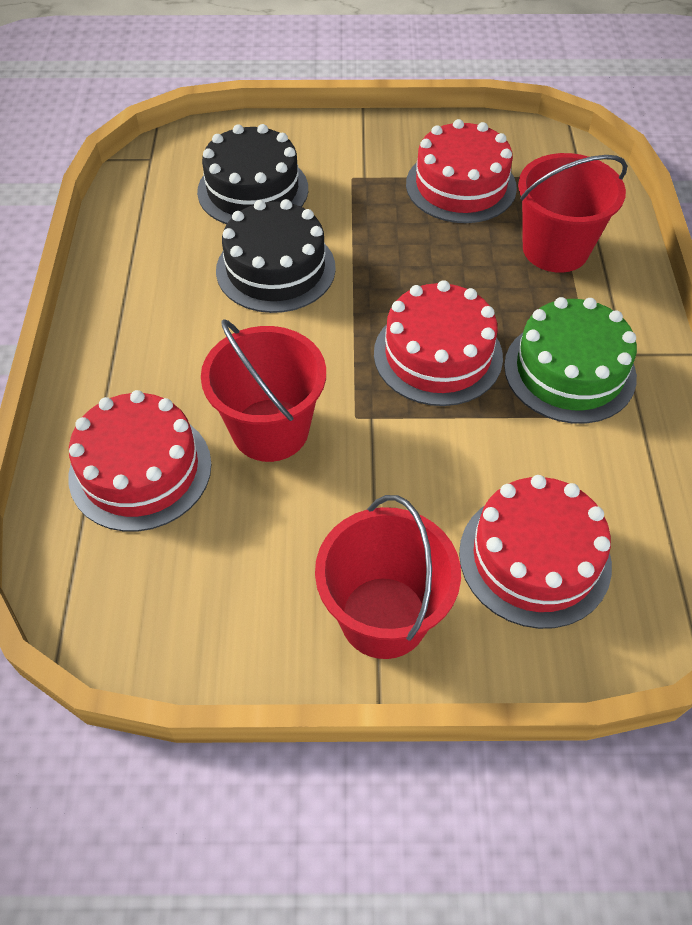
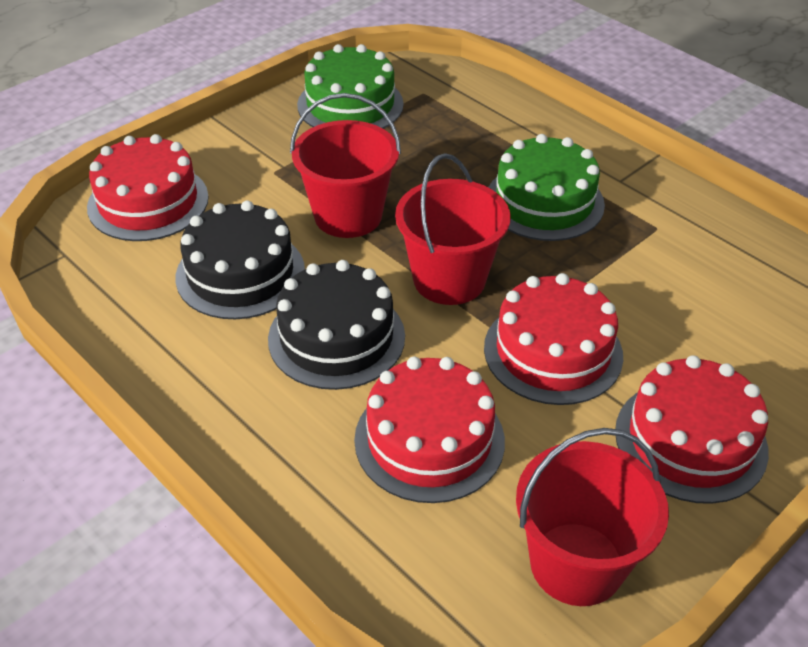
green cake: 1 -> 2

